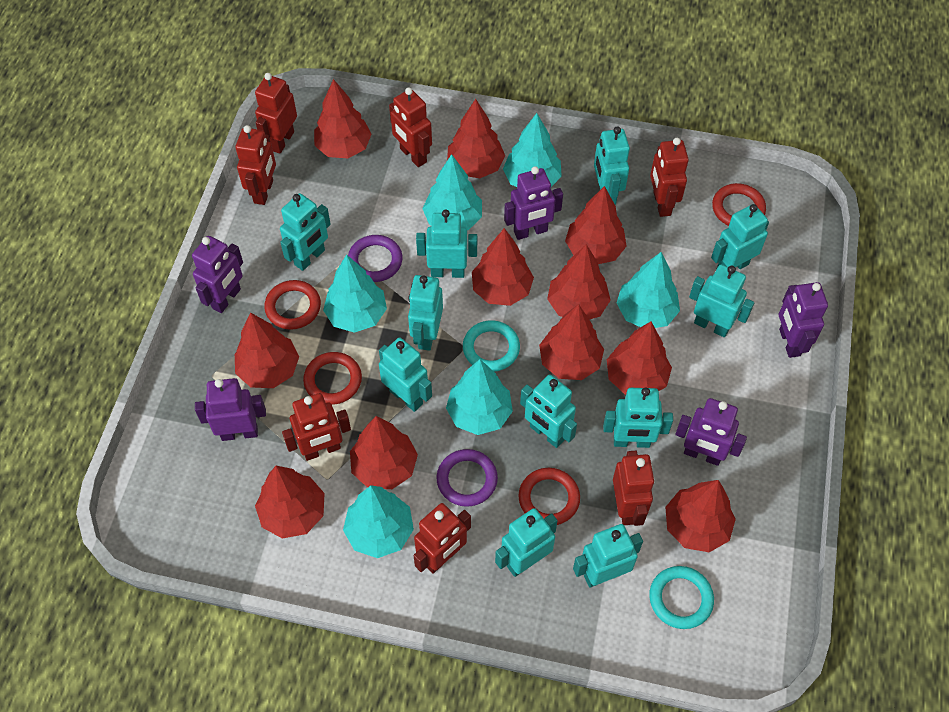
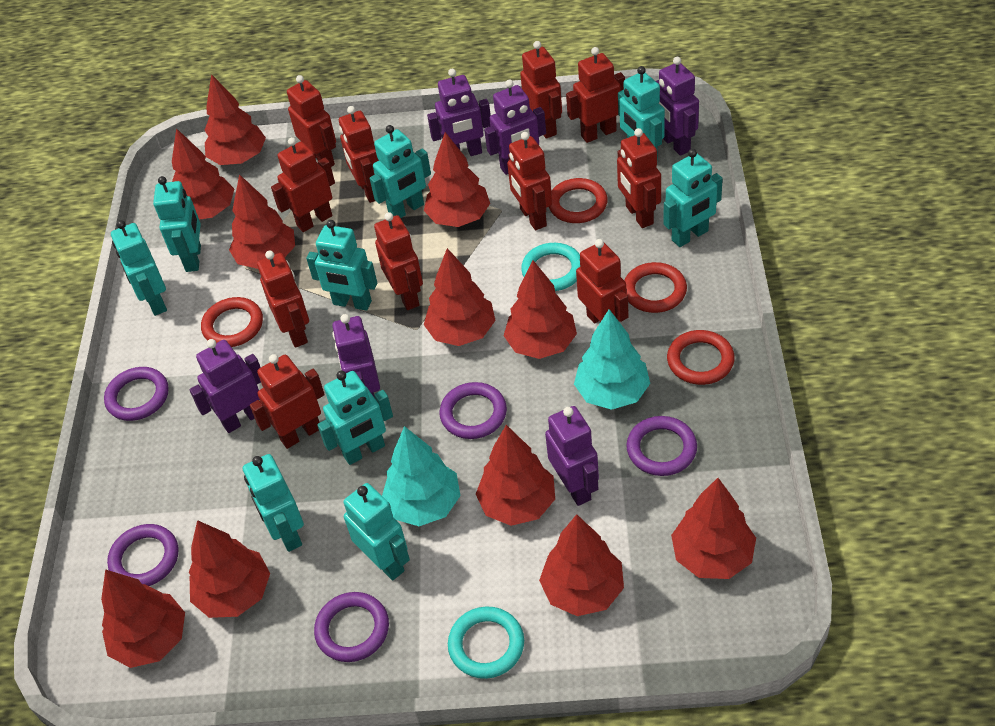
purple ring: 2 -> 5
purple robot: 5 -> 6
red robot: 7 -> 11
turquoise robot: 11 -> 9
turquoise tree: 6 -> 2

